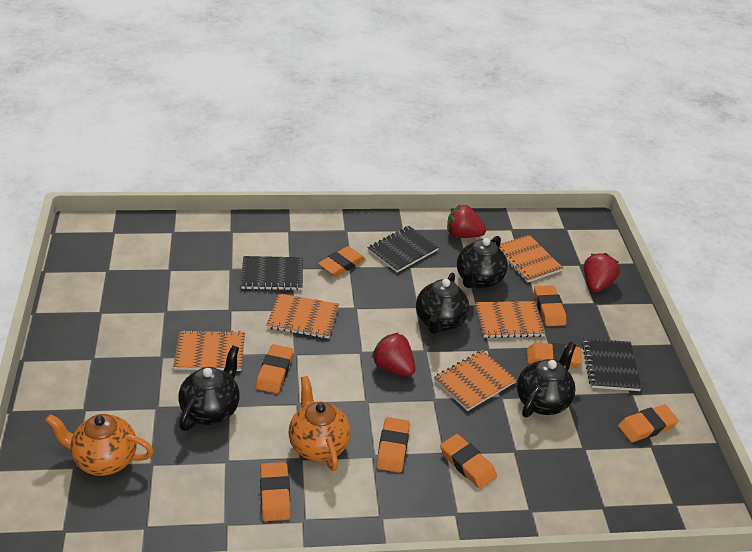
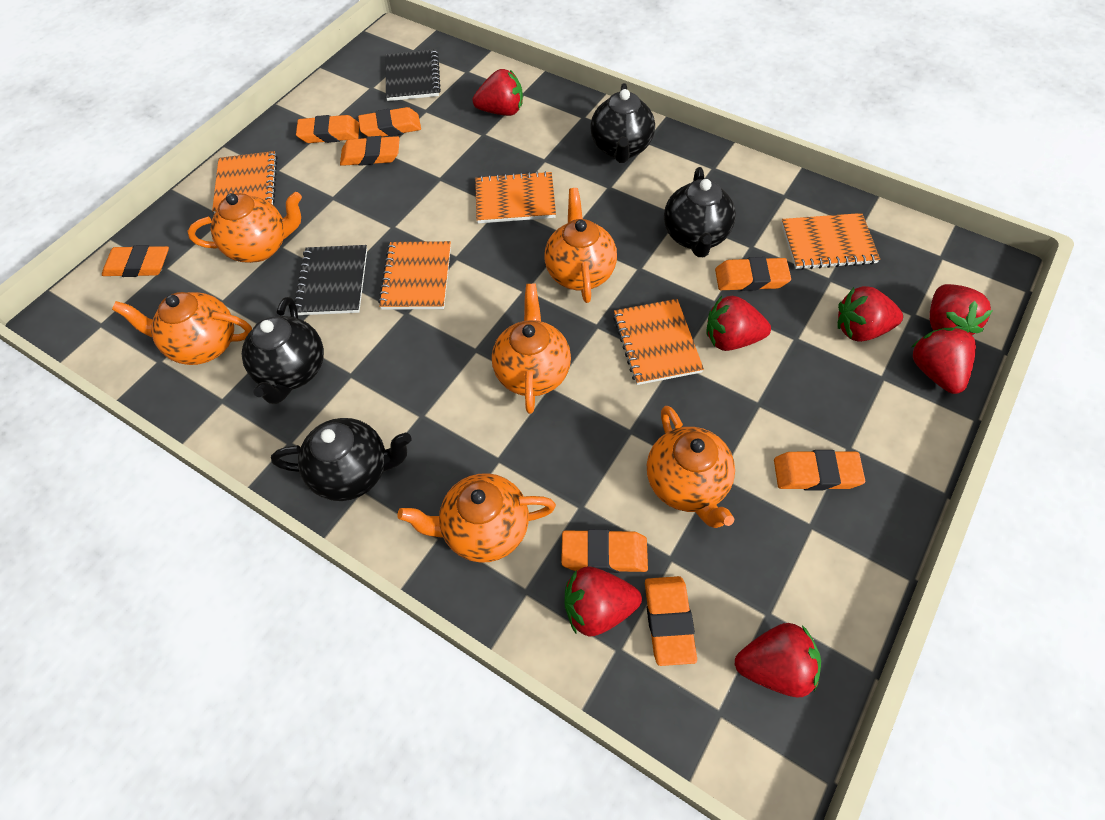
black notebook: 3 -> 2
orange teapot: 2 -> 6
red strawberry: 3 -> 7

